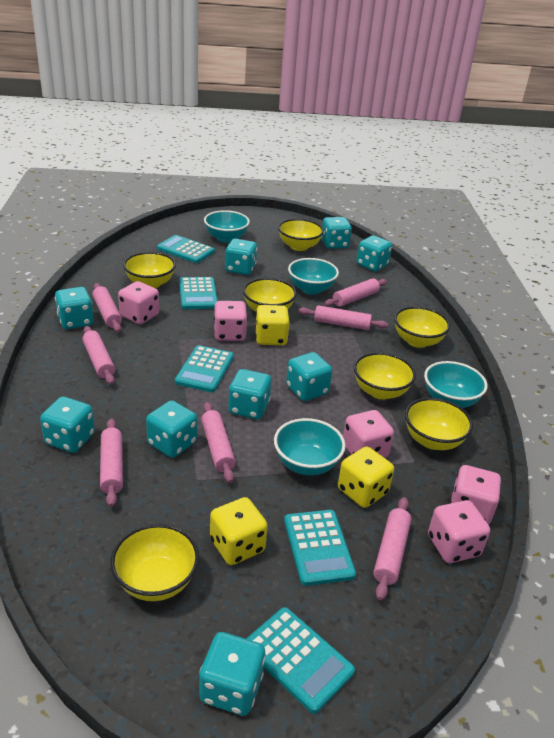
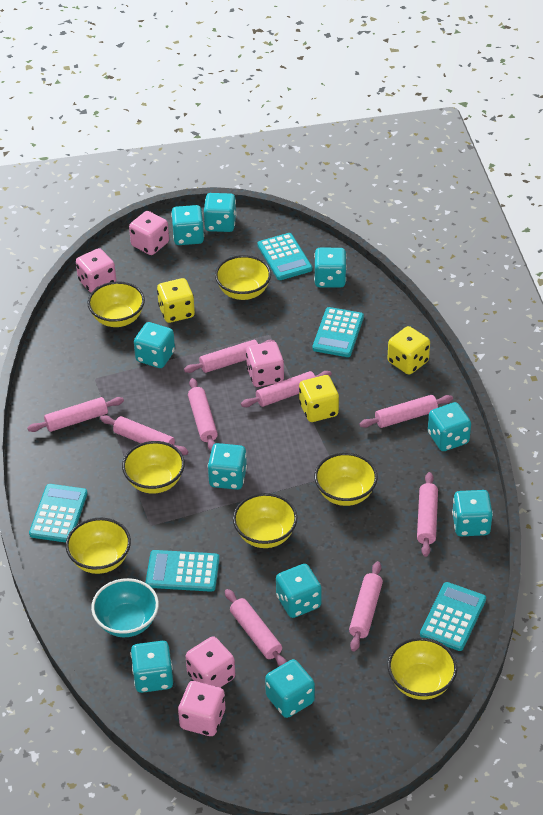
pink rolling pin: 7 -> 9
turquoise bowl: 4 -> 1
turquoise dice: 9 -> 10

